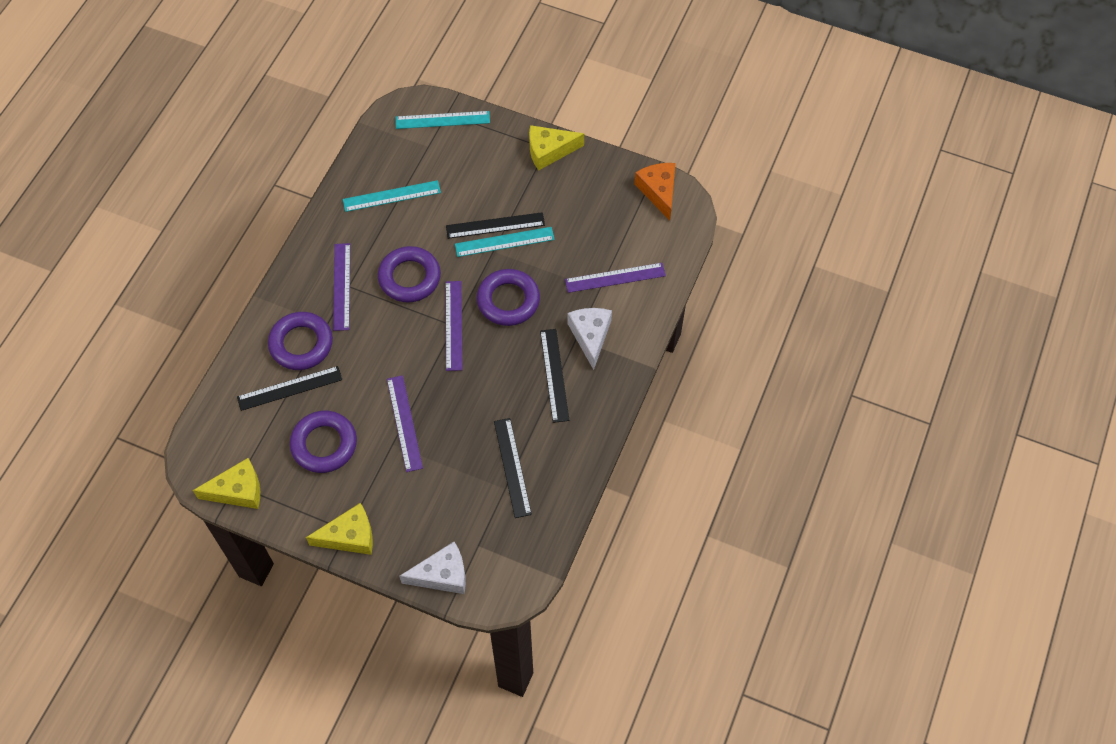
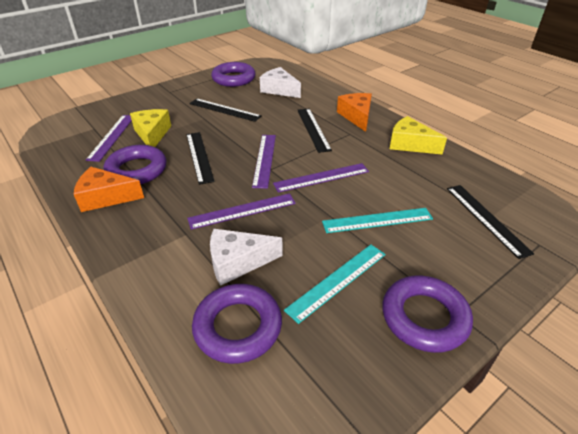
orange cheese: 1 -> 2
turquoise ruler: 3 -> 2
yellow cheese: 3 -> 2

